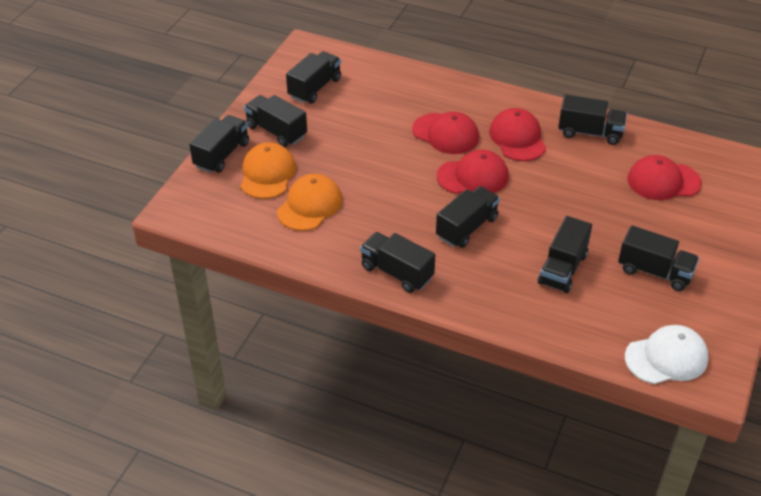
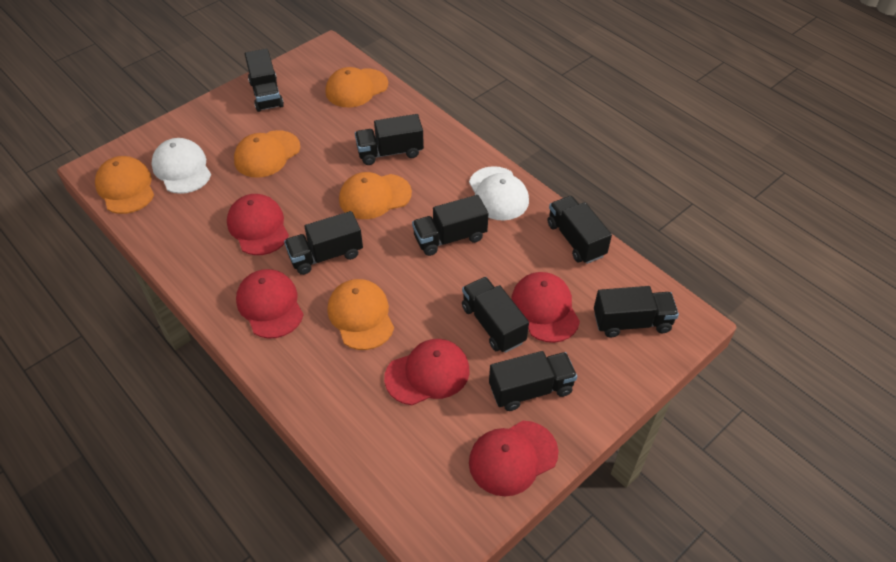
orange cap: 2 -> 5
red cap: 4 -> 5
white cap: 1 -> 2

